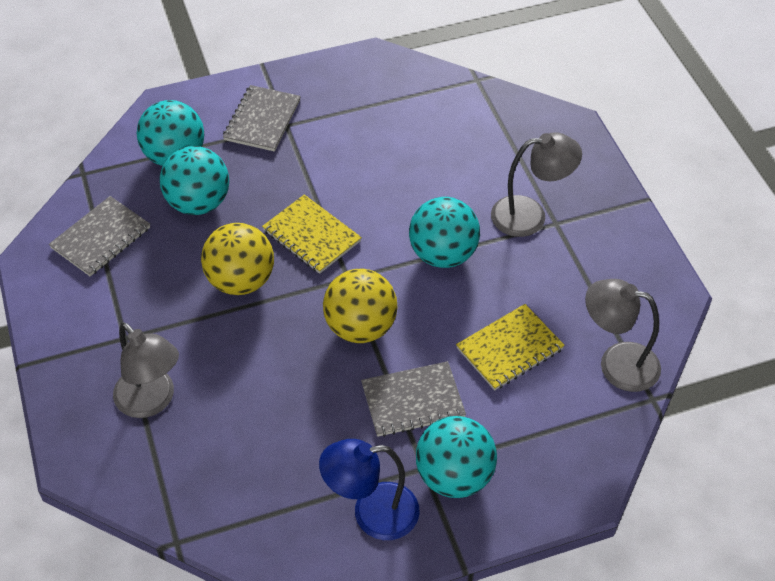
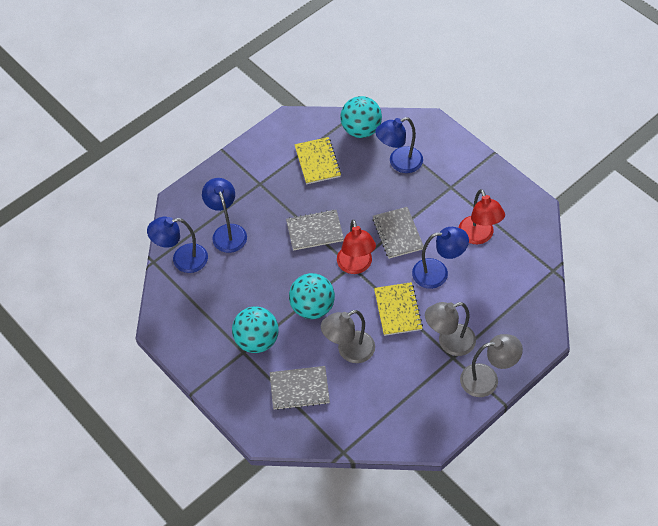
blue lamp: 1 -> 4
red lamp: 0 -> 2
turquoise ball: 4 -> 3
yellow ball: 2 -> 0

